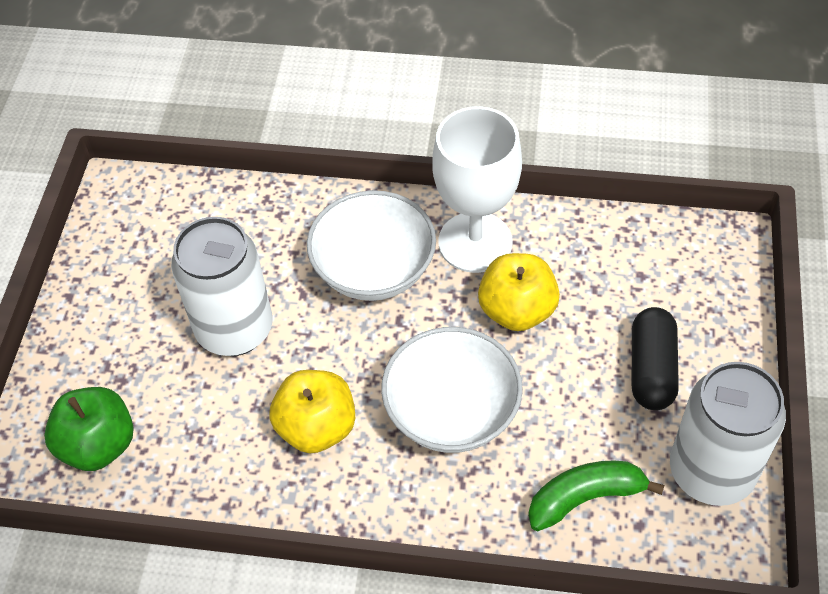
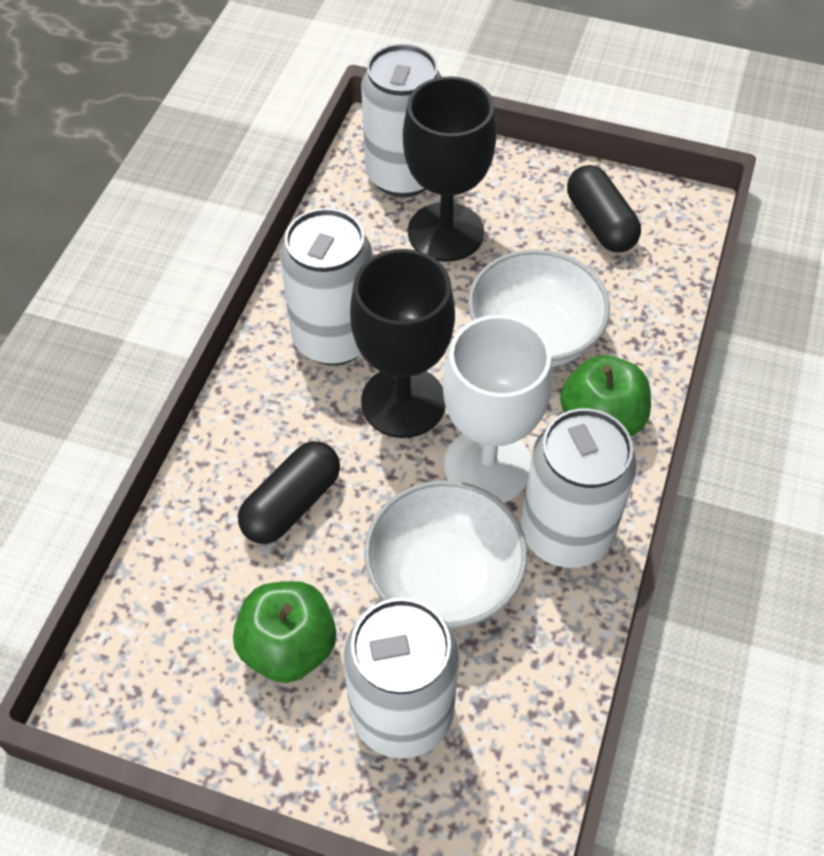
black capsule: 1 -> 2
black goblet: 0 -> 2
green apple: 1 -> 2
green banana: 1 -> 0
white can: 2 -> 4
yellow apple: 2 -> 0

